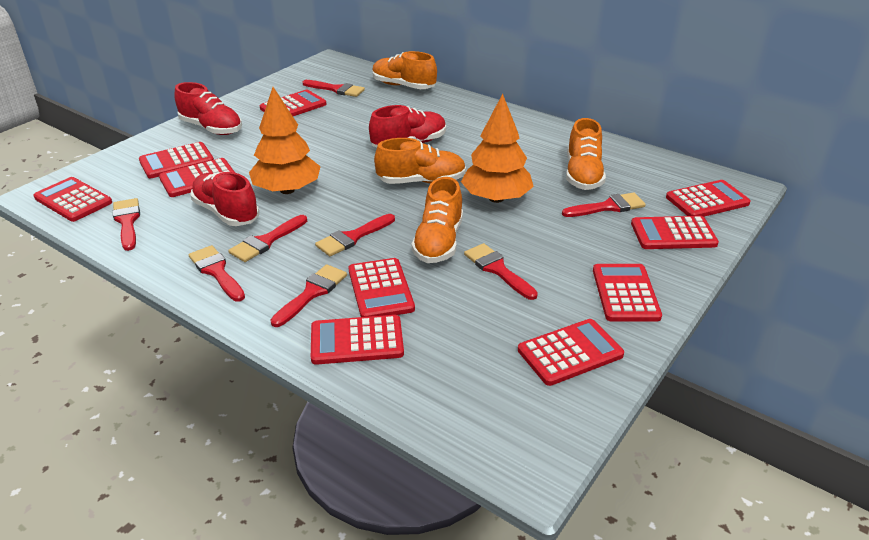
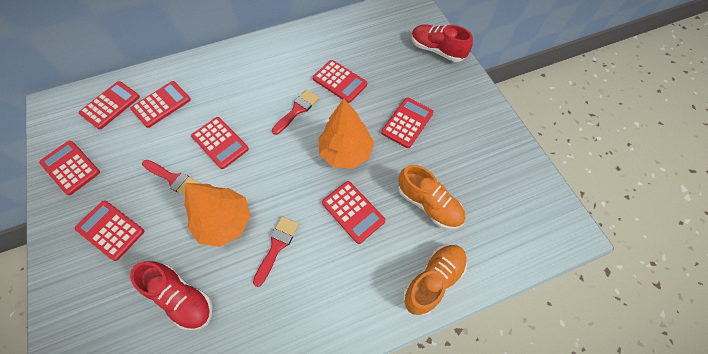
orange shoe: 4 -> 2
red brush: 8 -> 3
red calculator: 10 -> 8
red shoe: 3 -> 2

